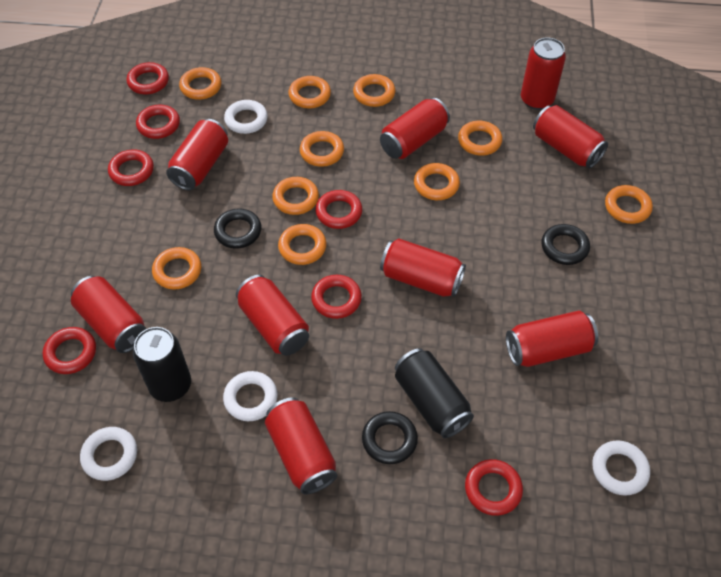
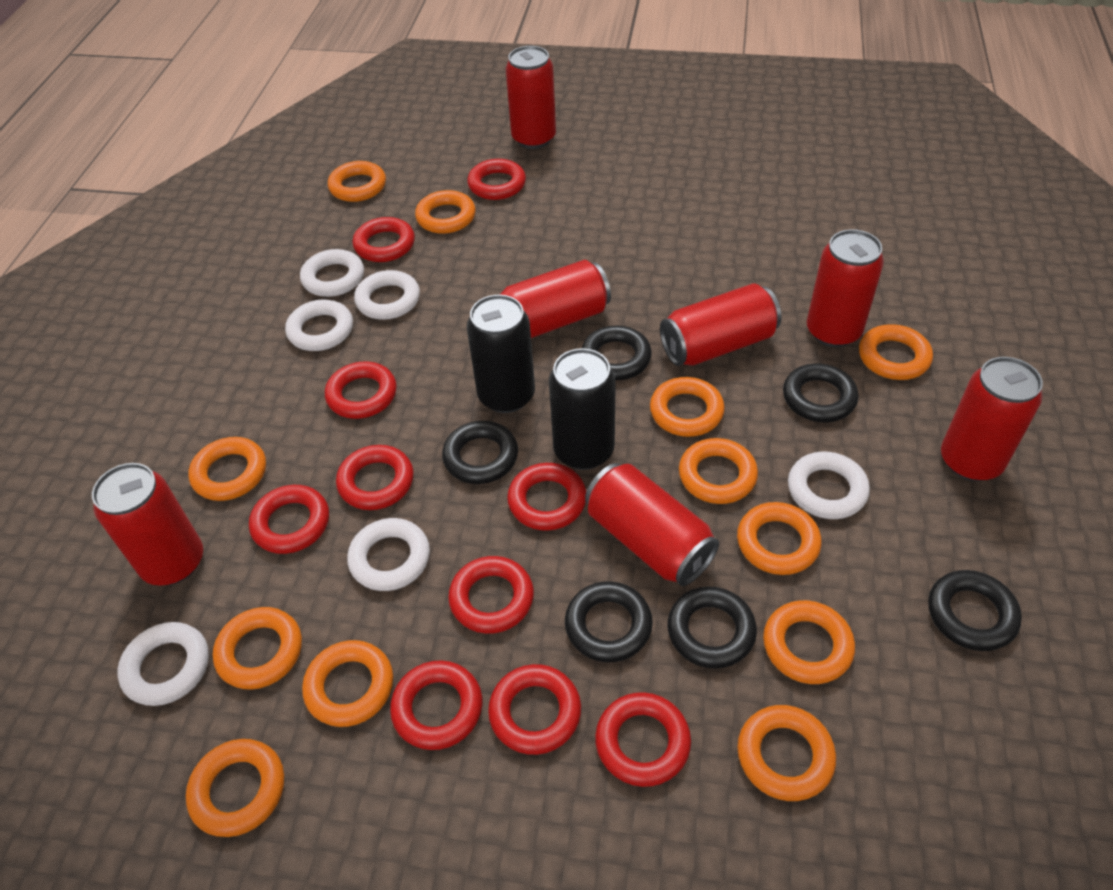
black ring: 3 -> 6
orange ring: 10 -> 12
red can: 9 -> 7
red ring: 7 -> 10
white ring: 4 -> 6

